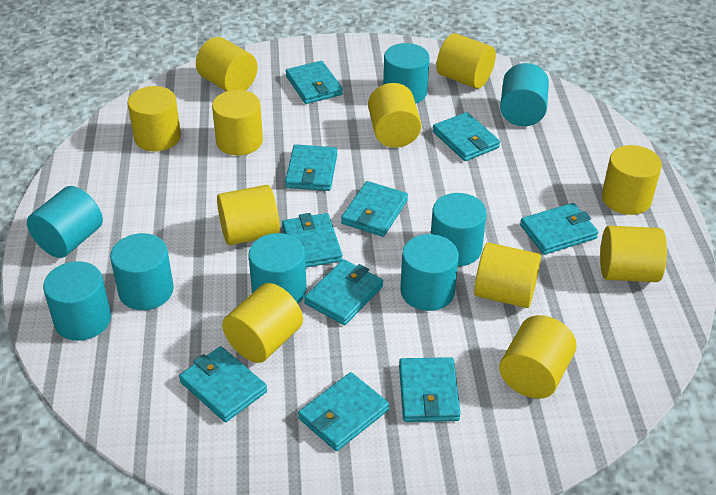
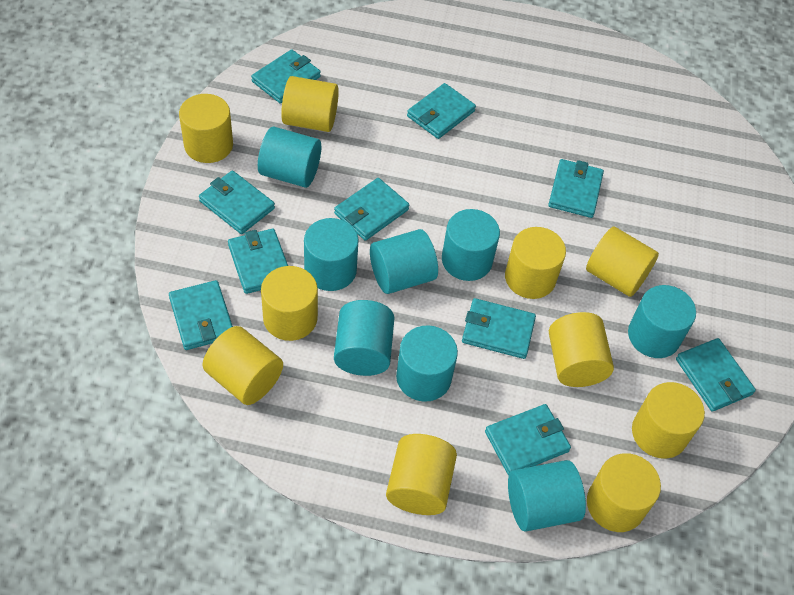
yellow cylinder: 11 -> 10

